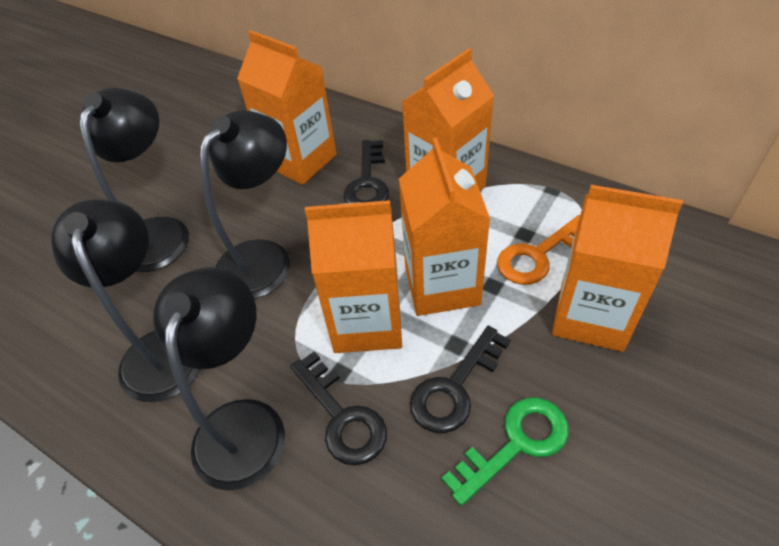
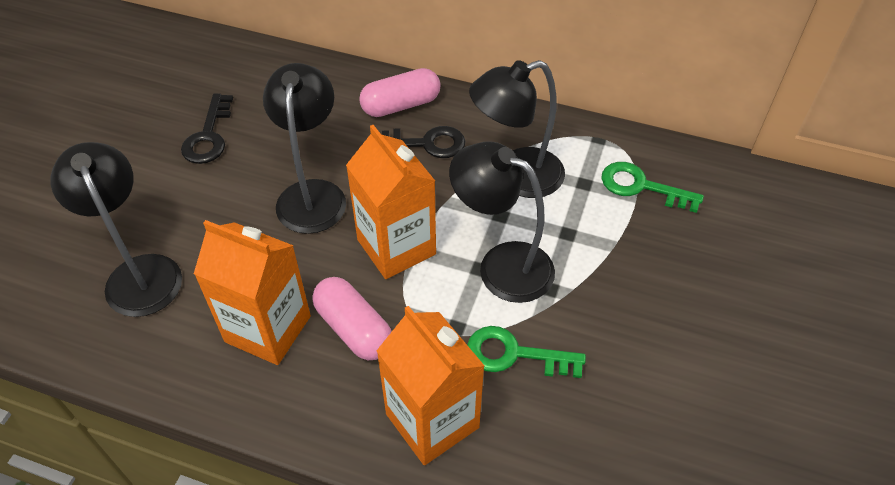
black key: 3 -> 2
green key: 1 -> 2
orange carton: 5 -> 3
orange key: 1 -> 0
pink capsule: 0 -> 2

